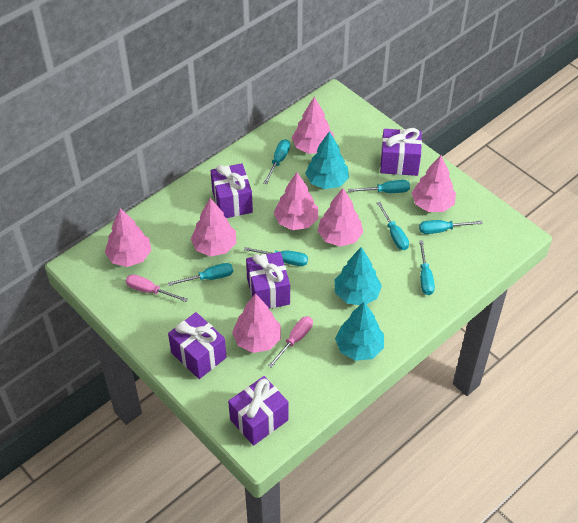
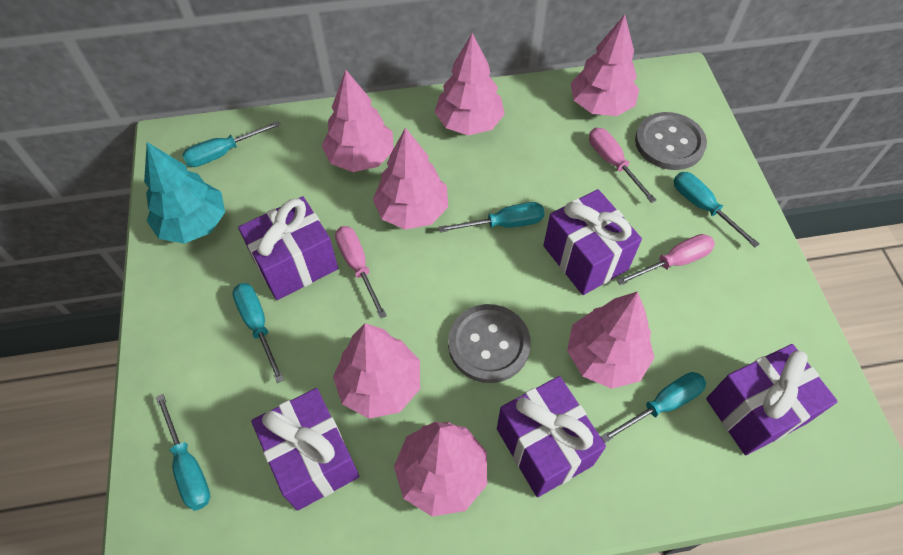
grey button: 0 -> 2
pink screwdriver: 2 -> 3
turquoise screwdriver: 7 -> 6
turquoise tree: 3 -> 1

